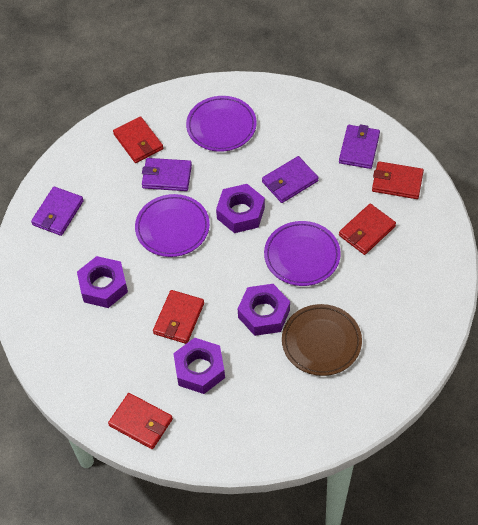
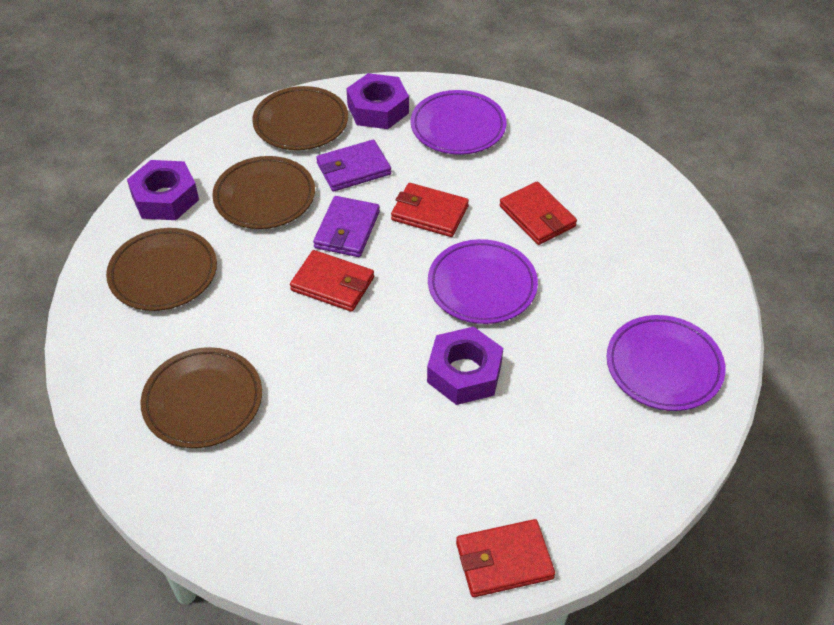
brown plate: 1 -> 4
purple nut: 4 -> 3
purple wallet: 4 -> 2
red wallet: 5 -> 4

